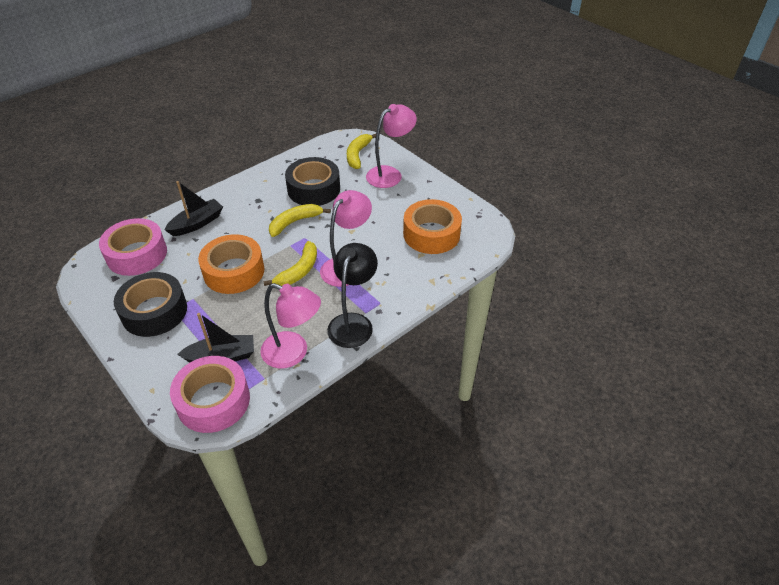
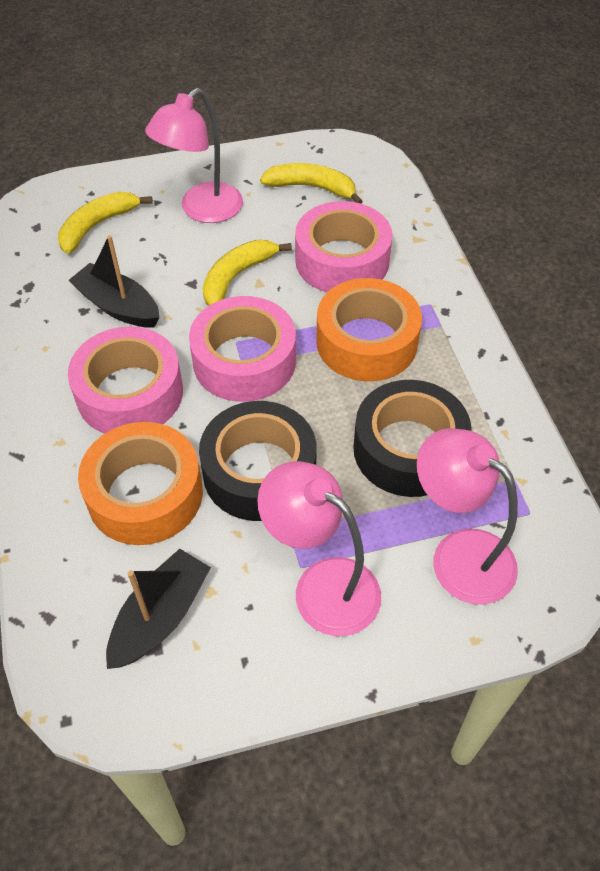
black lamp: 1 -> 0
pink tape: 2 -> 3

